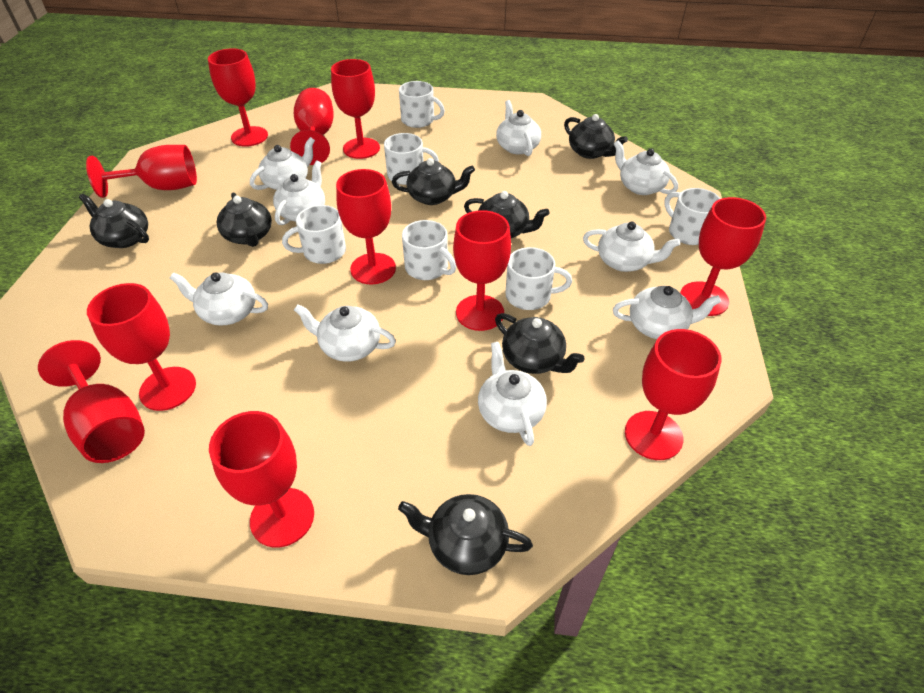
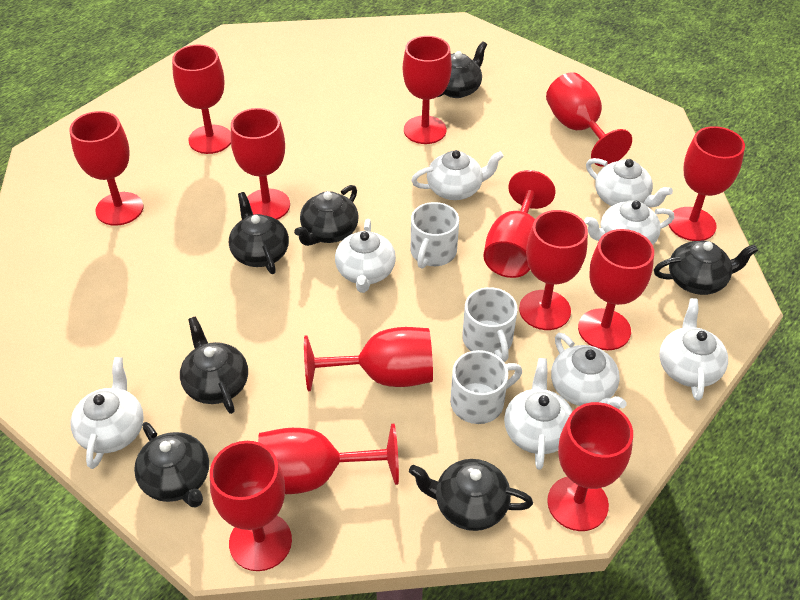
red goblet: 11 -> 13
white mug: 6 -> 3
white teapot: 9 -> 8

